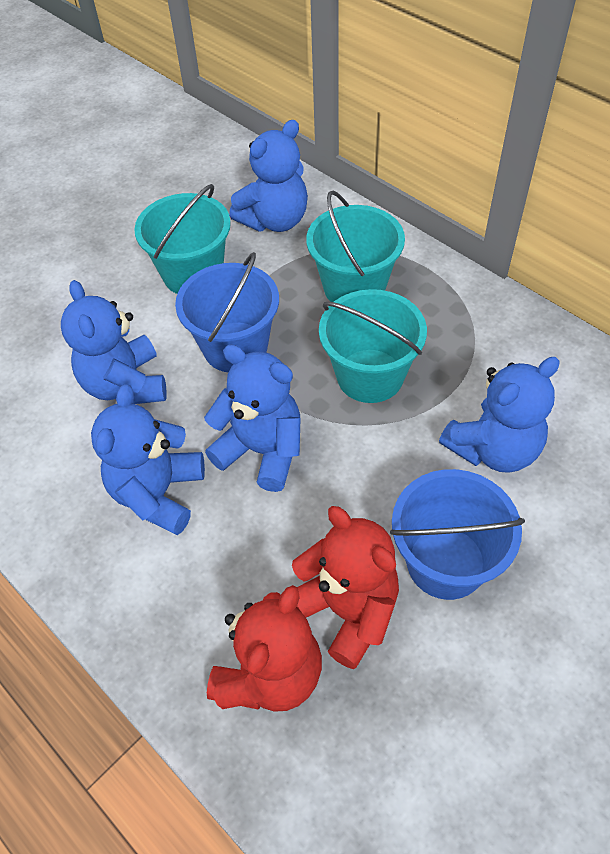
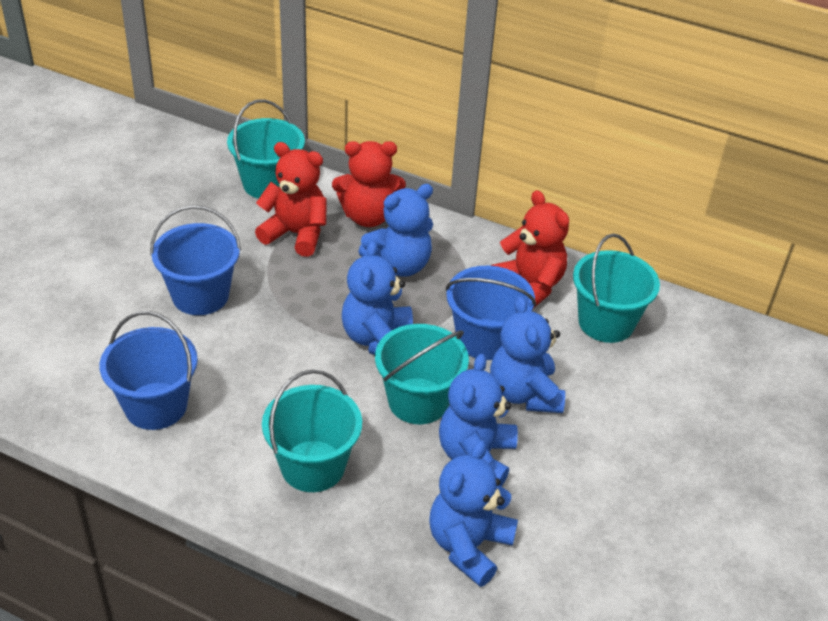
blue bucket: 2 -> 3
red teddy bear: 2 -> 3
turquoise bucket: 3 -> 4

